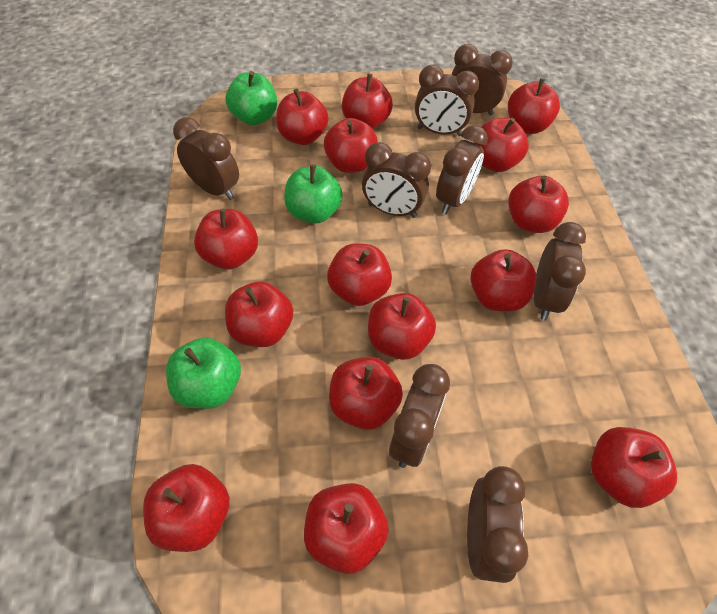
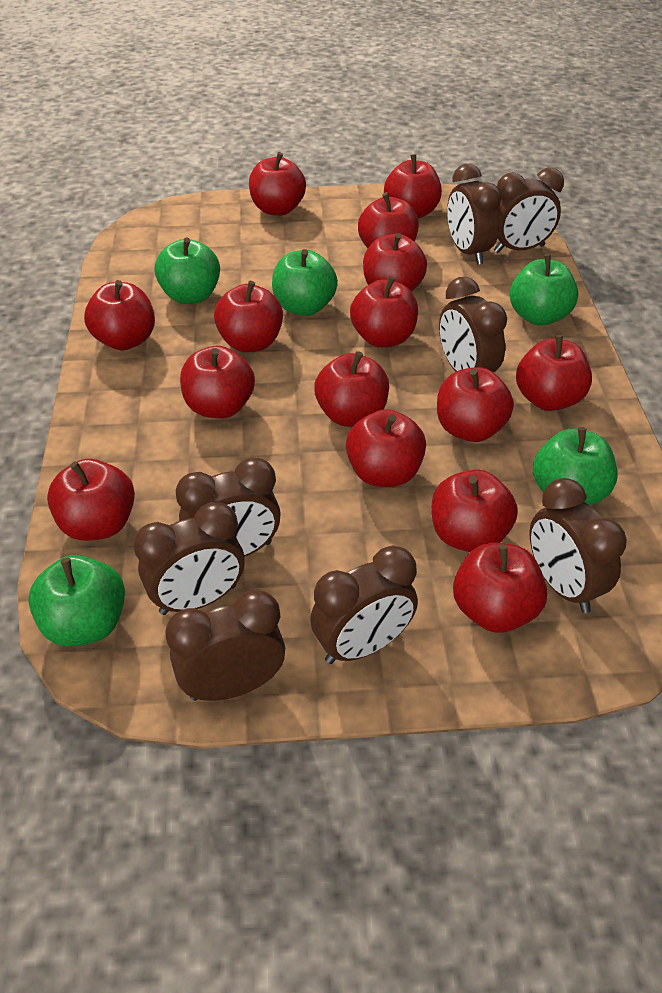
green apple: 3 -> 5

